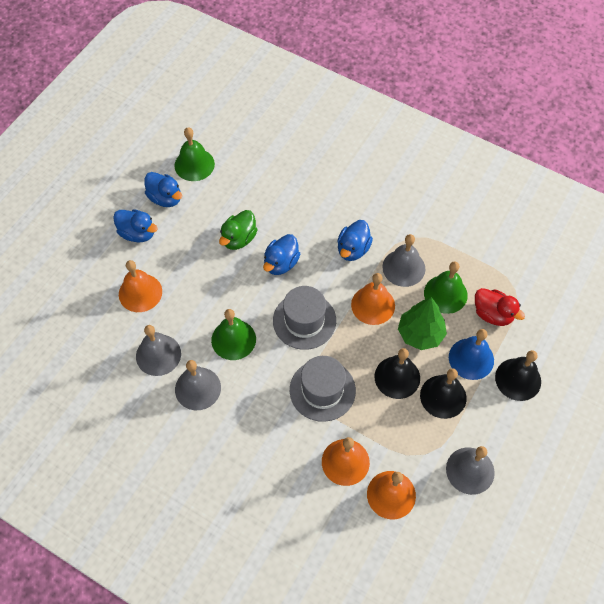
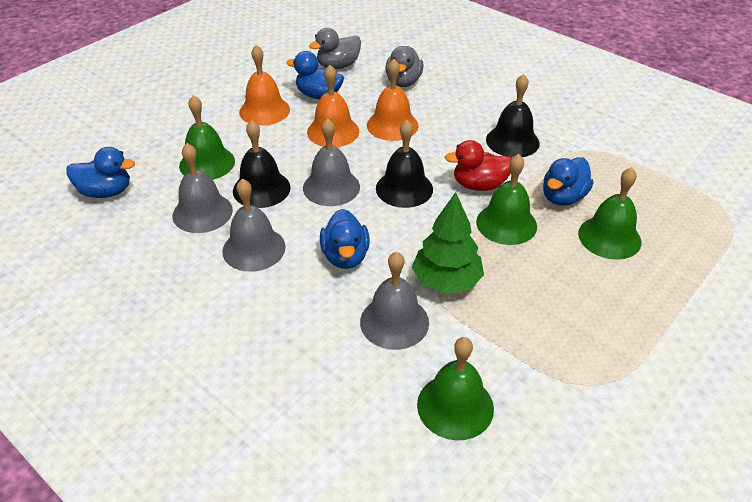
blue bell: 1 -> 0
green bell: 3 -> 4
green duck: 1 -> 0
grey duck: 0 -> 2
grey hat: 2 -> 0
orange bell: 4 -> 3

